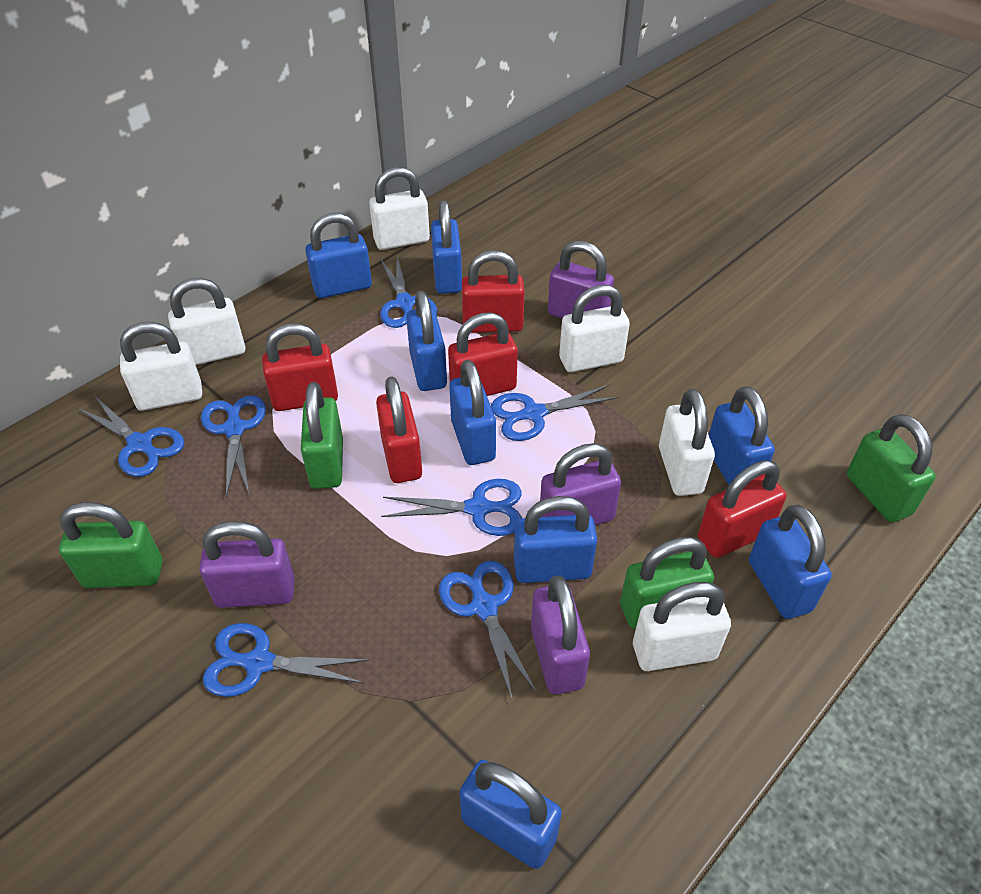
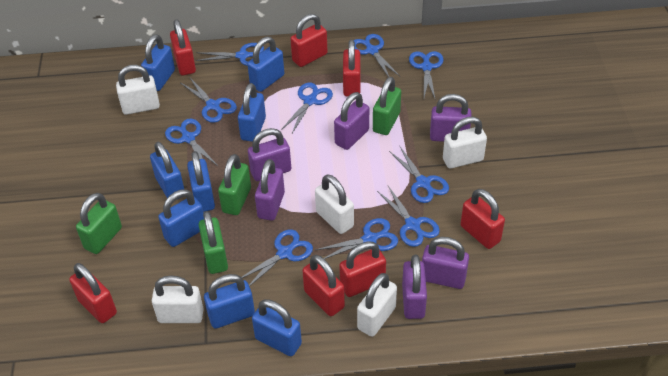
blue scissors: 7 -> 10
purple padlock: 4 -> 6
red padlock: 5 -> 7
white padlock: 6 -> 5

